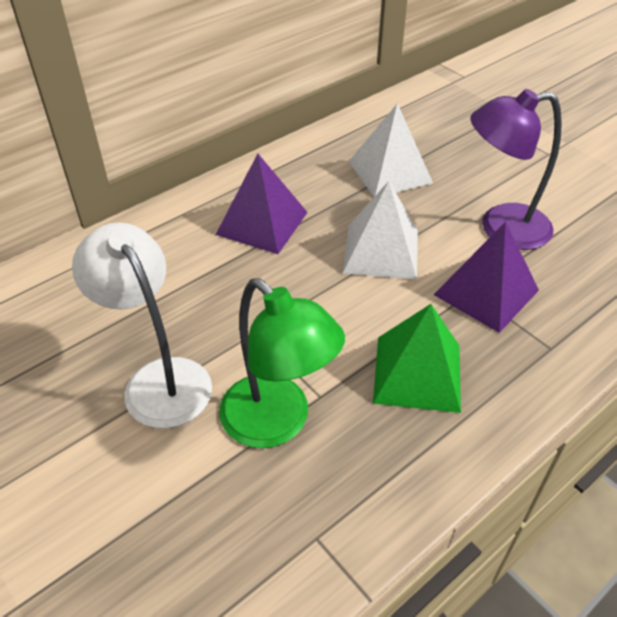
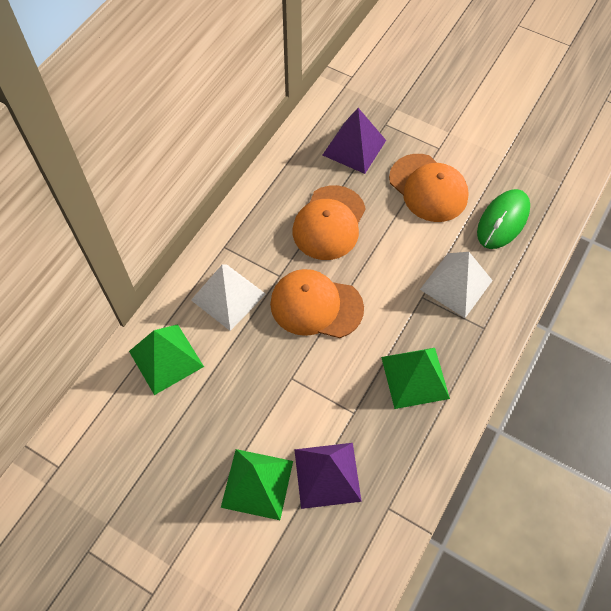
green lamp: 1 -> 0
green mouse: 0 -> 1
green pyramid: 1 -> 3
orange cap: 0 -> 3
purple lamp: 1 -> 0
white lamp: 1 -> 0

